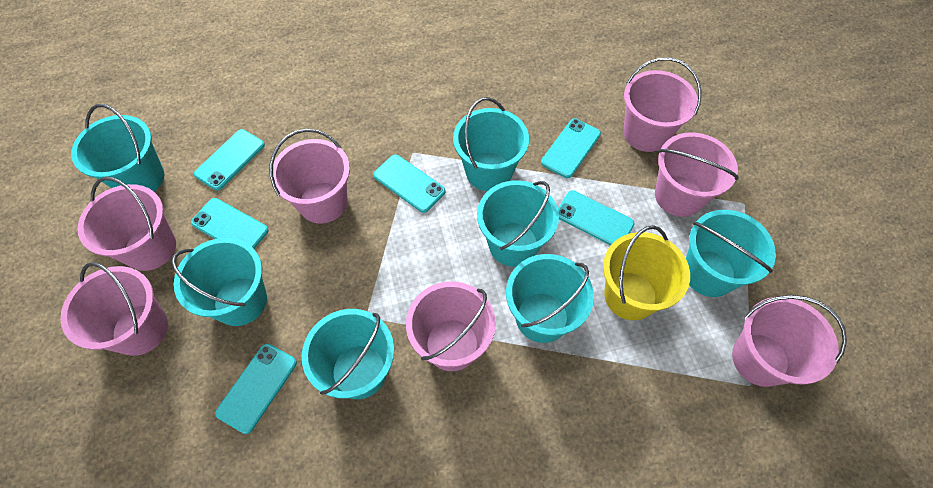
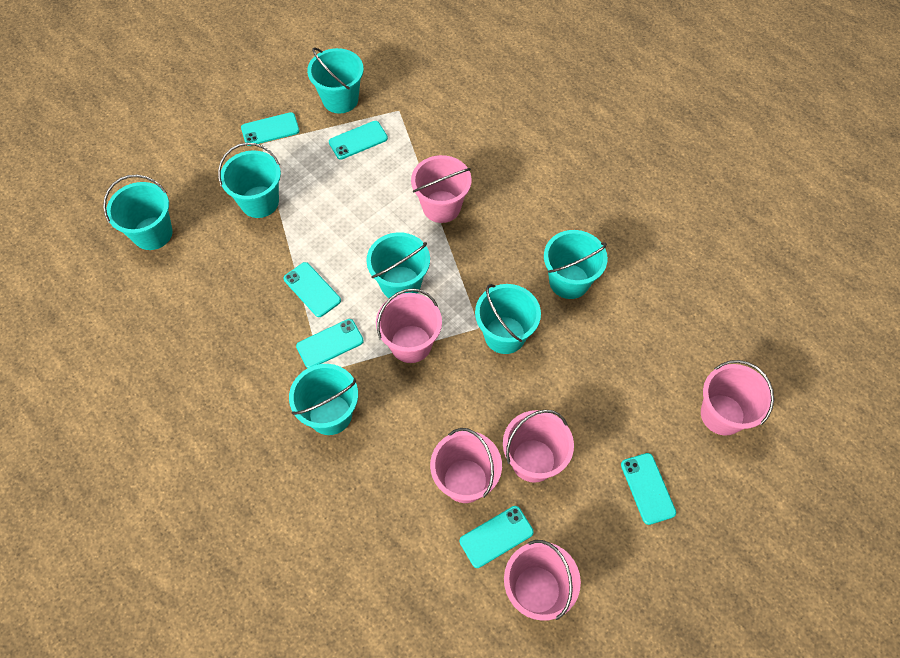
pink bucket: 7 -> 6
yellow bucket: 1 -> 0

